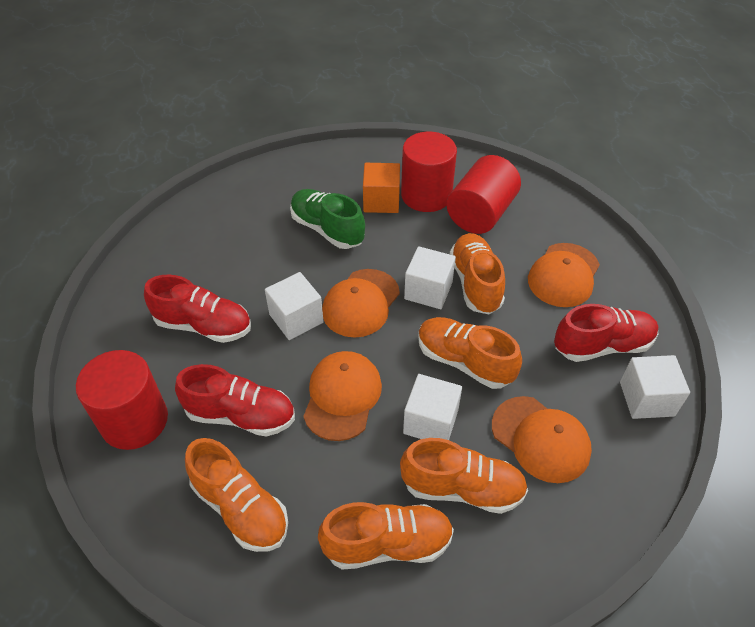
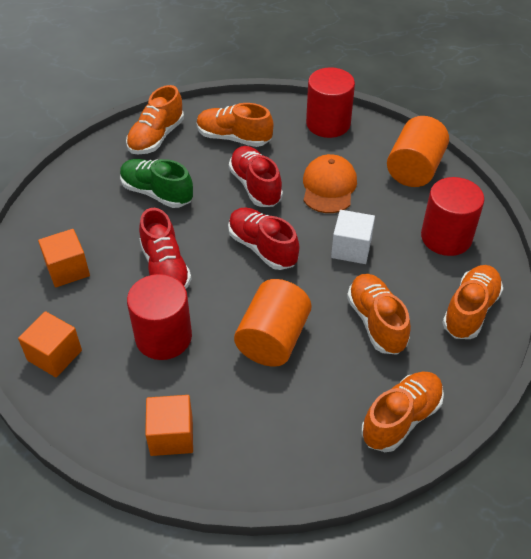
orange cap: 4 -> 1
orange cube: 1 -> 3
orange cylinder: 0 -> 2
white cube: 4 -> 1

